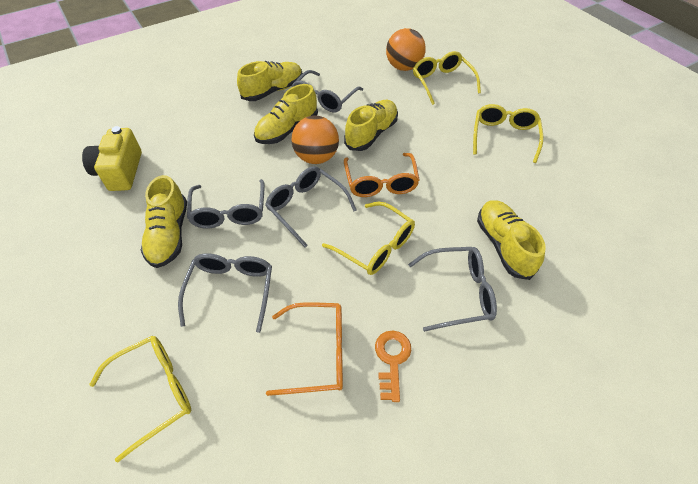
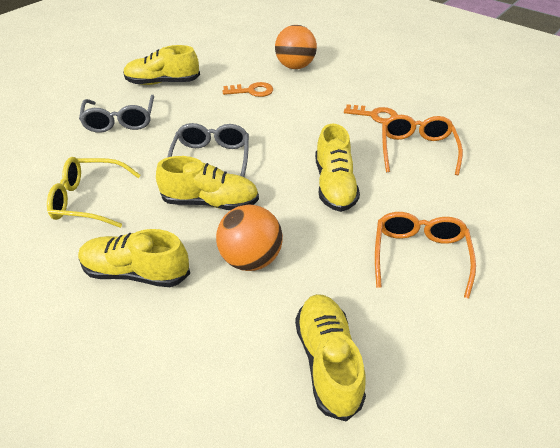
grey glasses: 5 -> 2
orange key: 1 -> 2
yellow camera: 1 -> 0
yellow glasses: 4 -> 1

